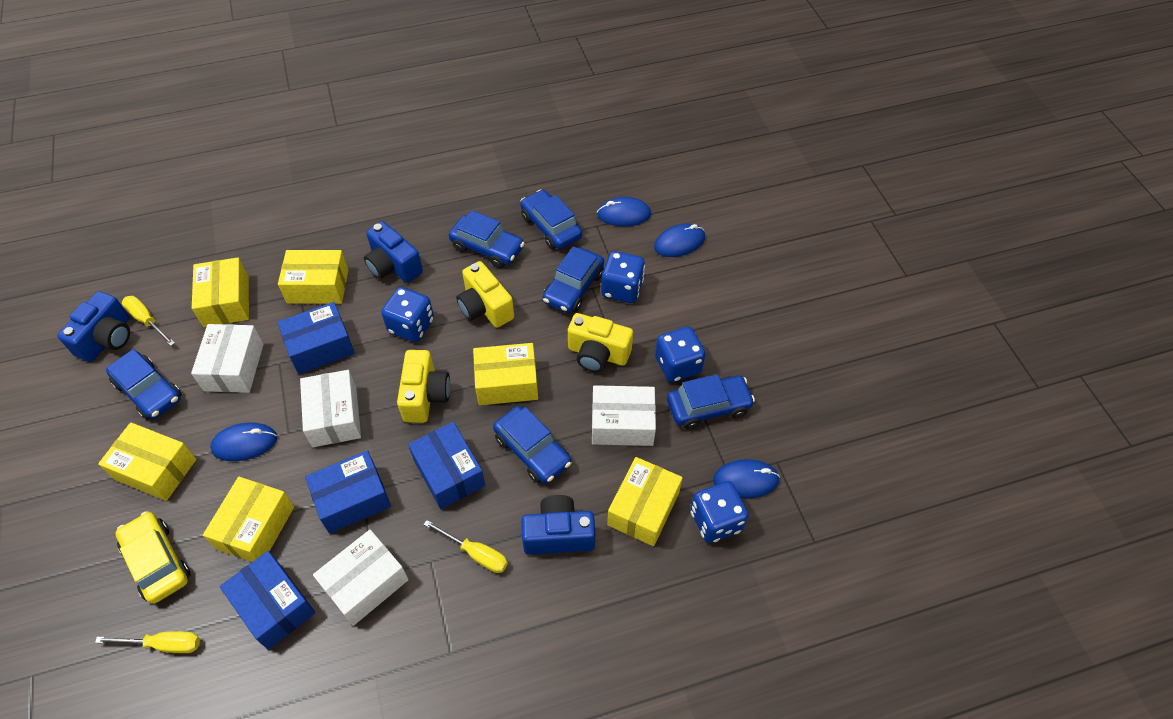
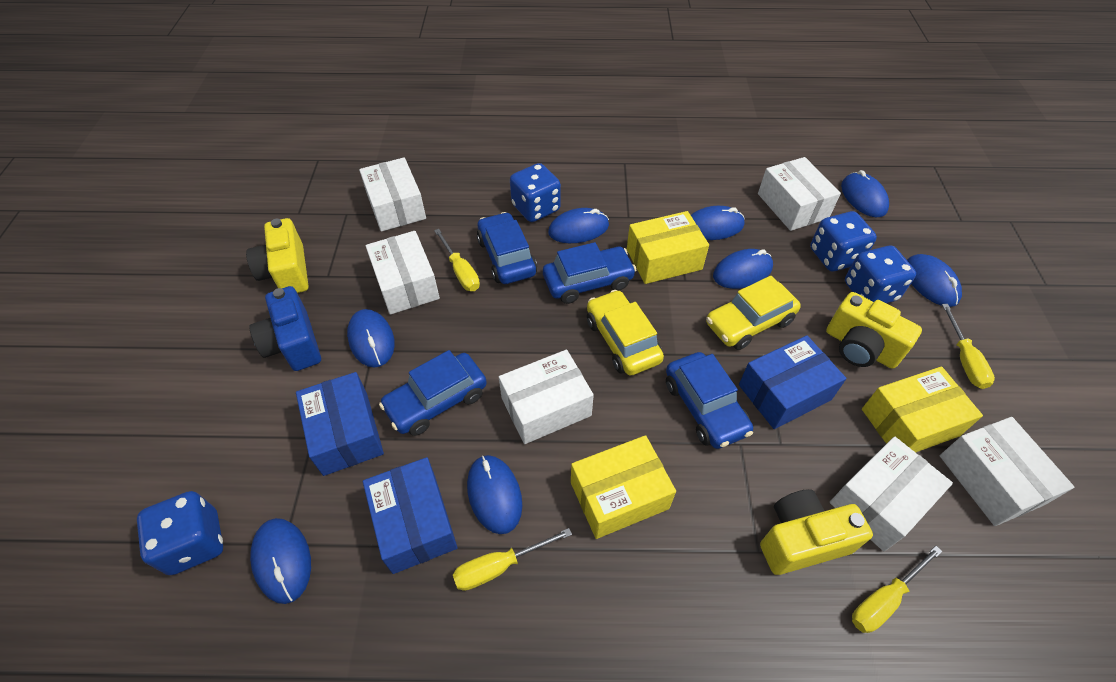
blue box: 4 -> 3
blue camera: 3 -> 1
blue car: 6 -> 4
blue mouse: 4 -> 8
white box: 4 -> 6
yellow box: 6 -> 3
yellow car: 1 -> 2
yellow screwdriver: 3 -> 4

